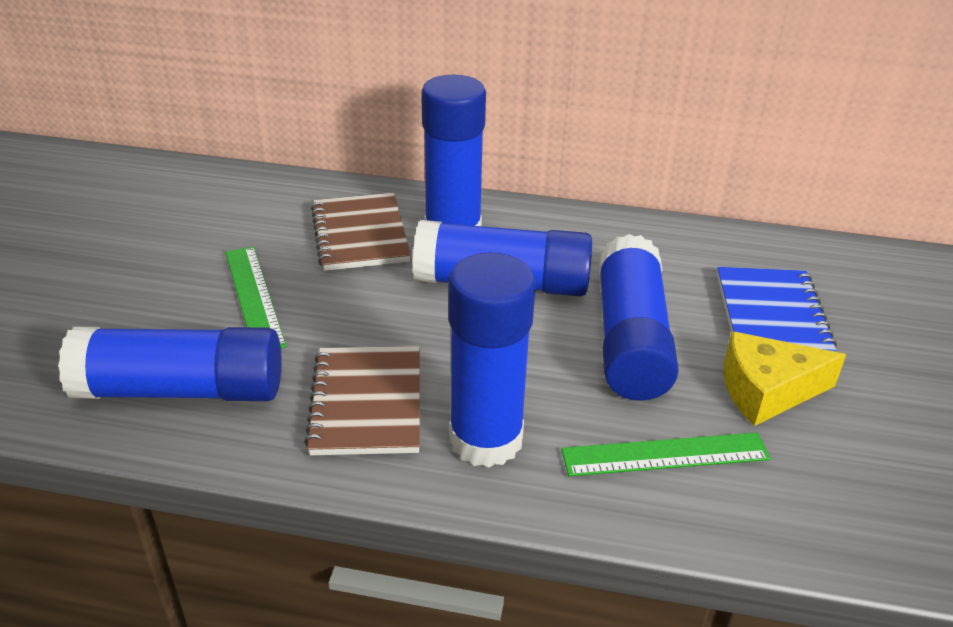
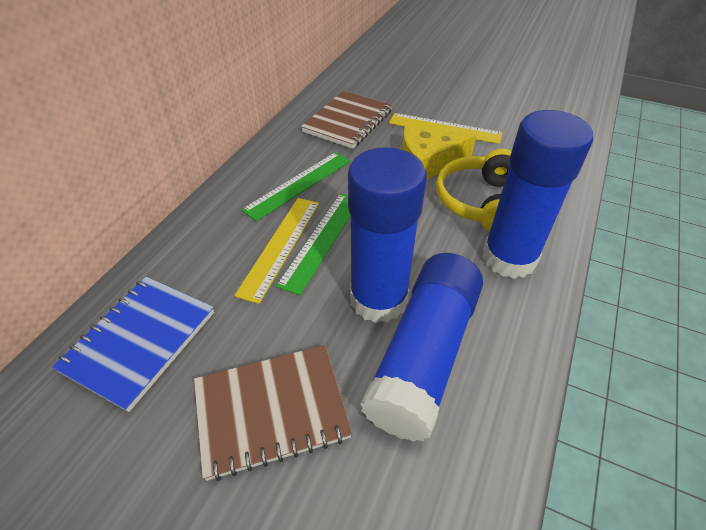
blue glue stick: 5 -> 3
yellow headphones: 0 -> 1
yellow ruler: 0 -> 2

